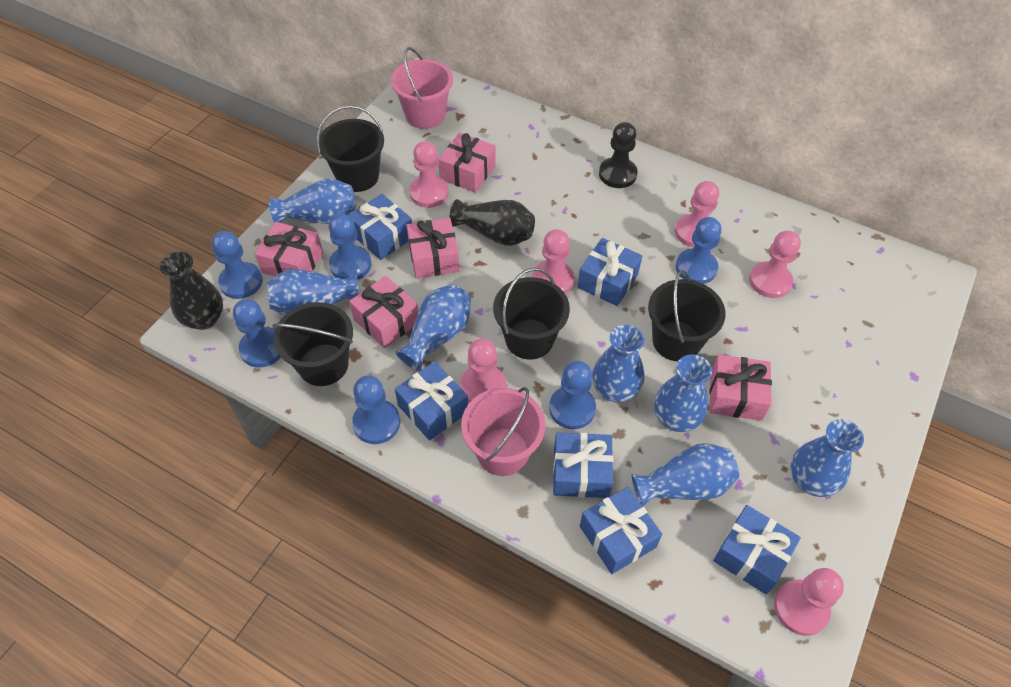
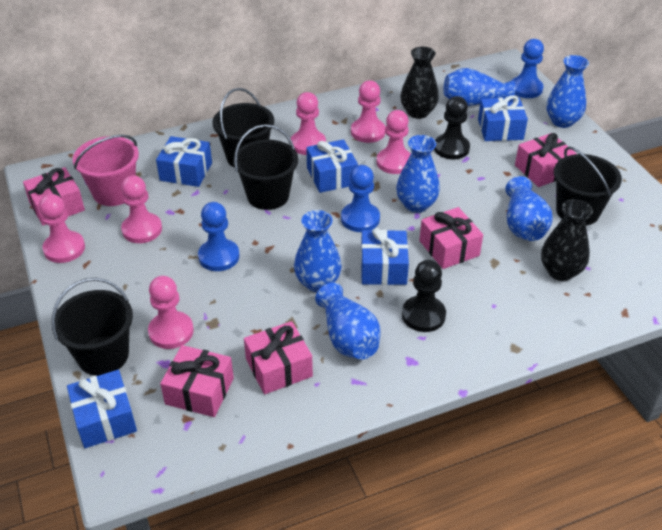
black pawn: 1 -> 2
blue gift: 6 -> 5
blue pawn: 6 -> 3
blue vase: 7 -> 6
pink bucket: 2 -> 1

